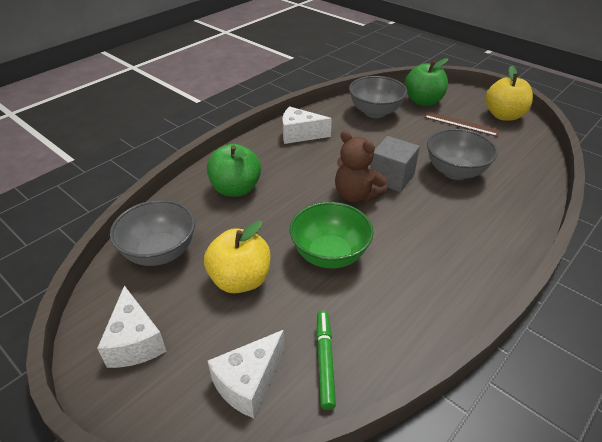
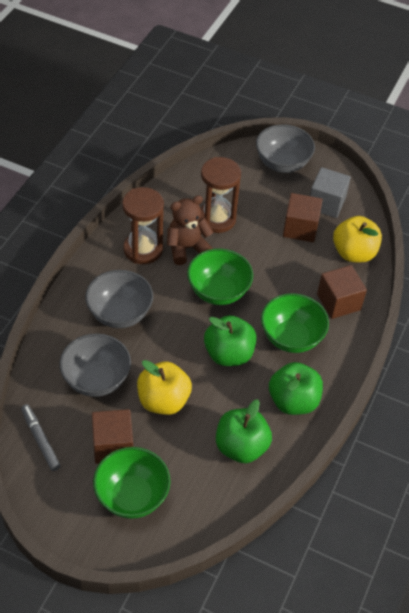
brown cube: 0 -> 3
brown hourglass: 0 -> 2
brown ruler: 1 -> 0
green apple: 2 -> 3
green bowl: 1 -> 3
green marker: 1 -> 0
grey marker: 0 -> 1
white cheese: 3 -> 0

